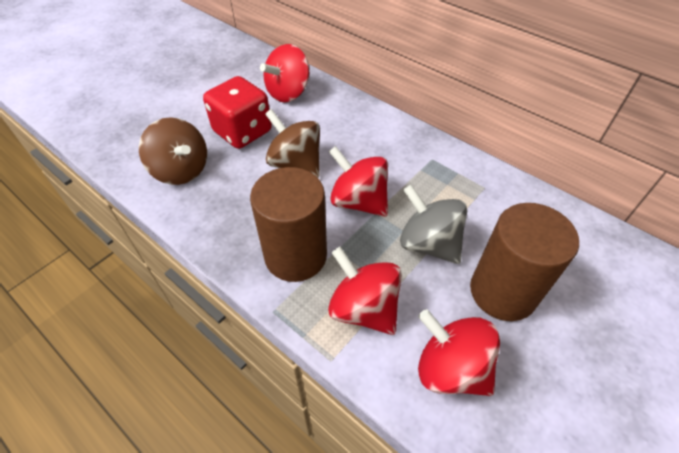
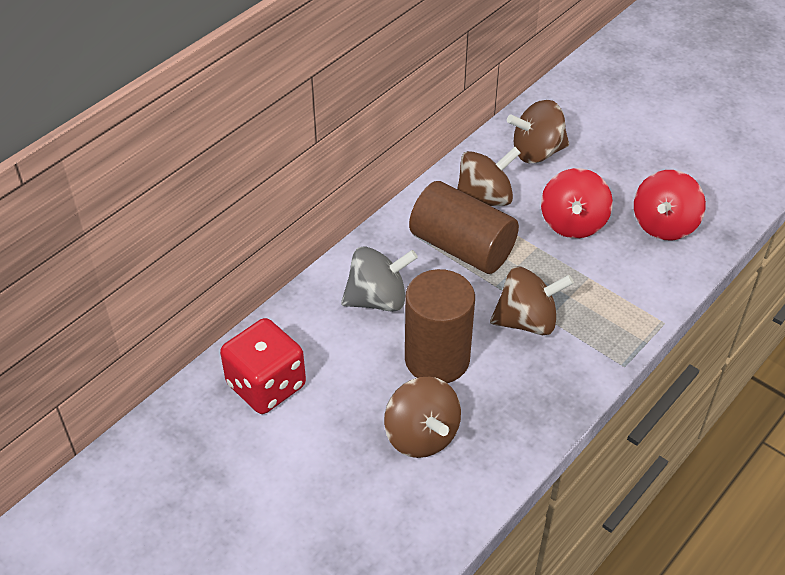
brown spinning top: 2 -> 4
red spinning top: 4 -> 2

